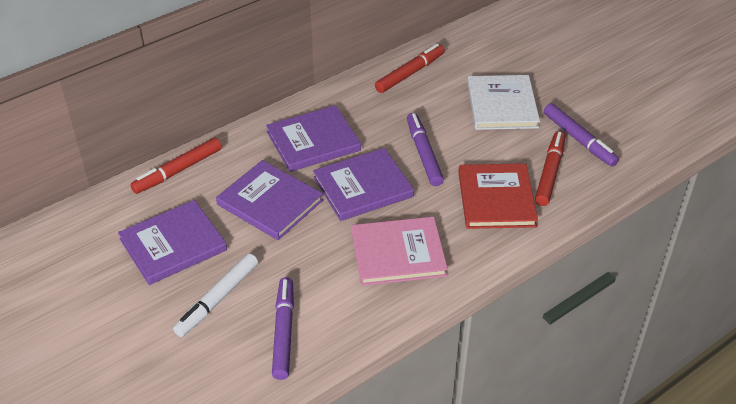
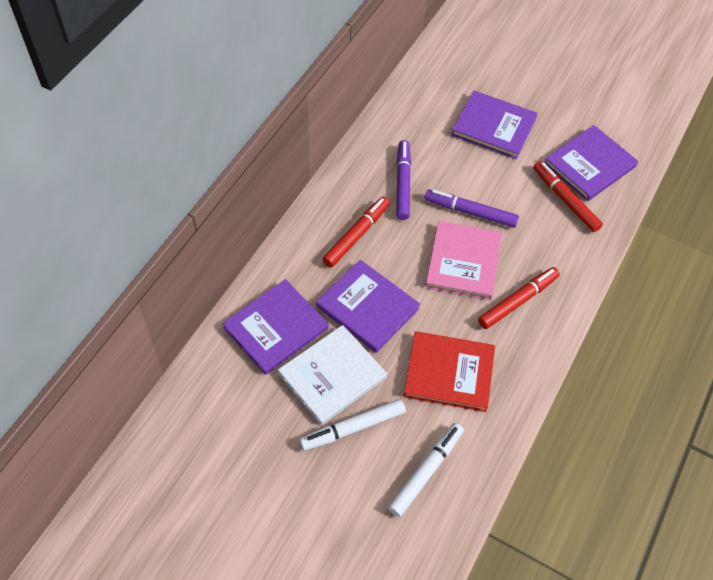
purple marker: 3 -> 2
white marker: 1 -> 2

